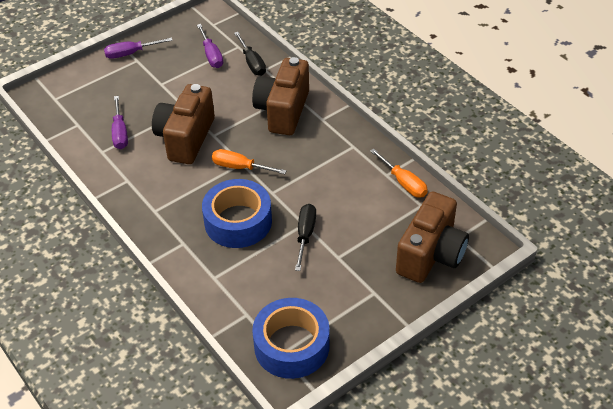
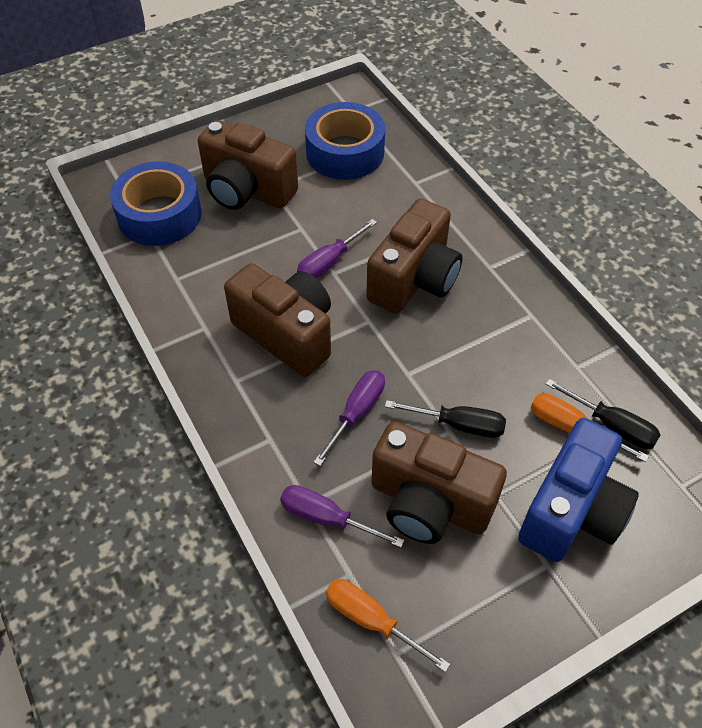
blue camera: 0 -> 1
brown camera: 3 -> 4

